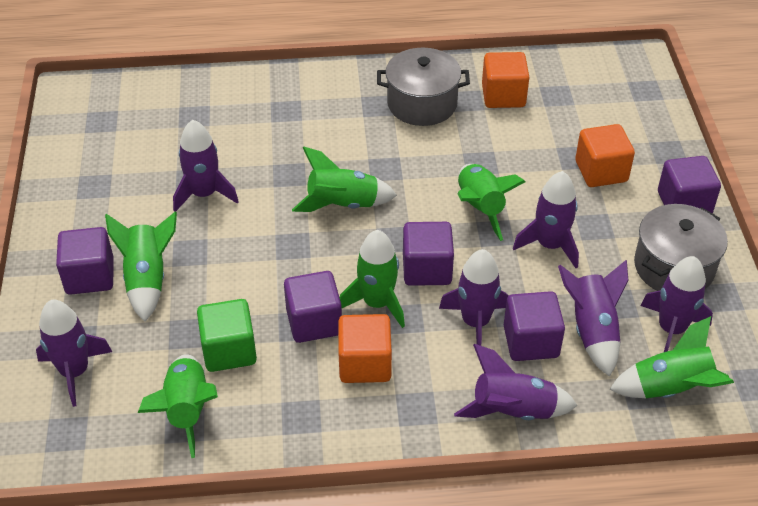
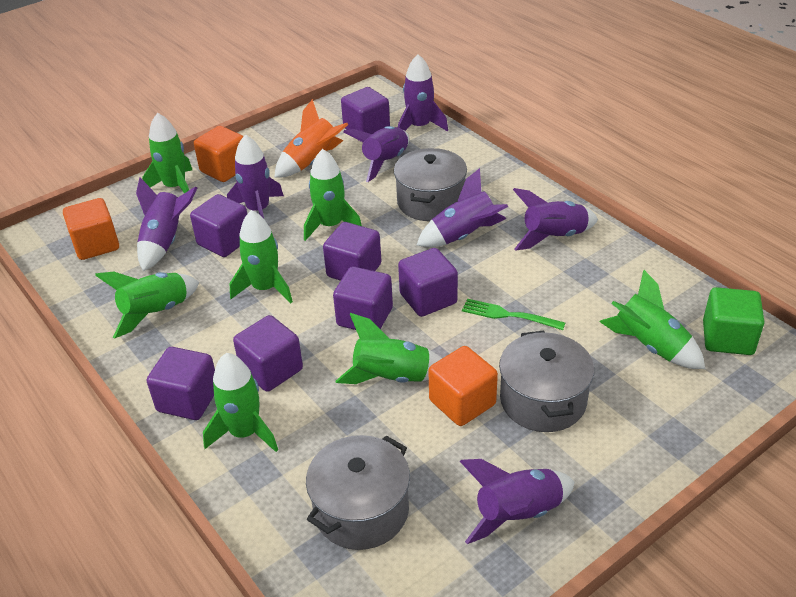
green fork: 0 -> 1
green rocket: 6 -> 7
grey pot: 2 -> 3
orange rocket: 0 -> 1
purple cube: 5 -> 7

